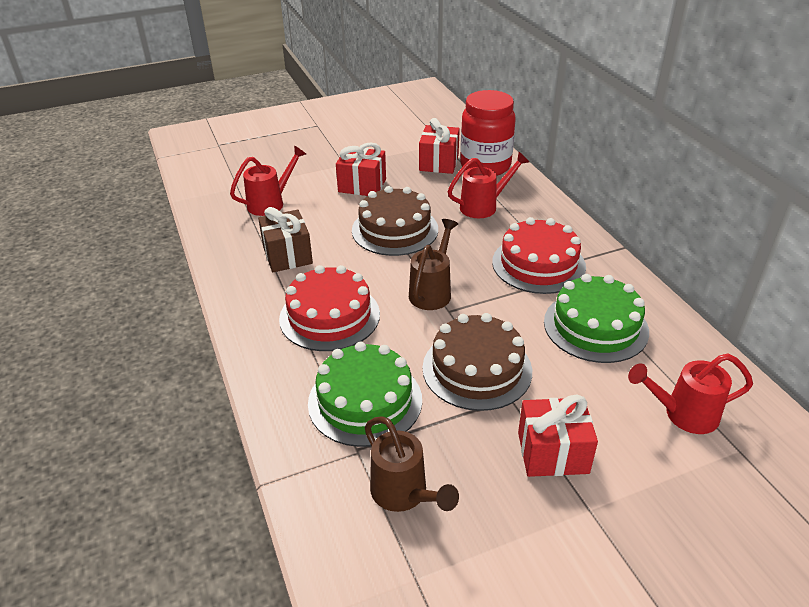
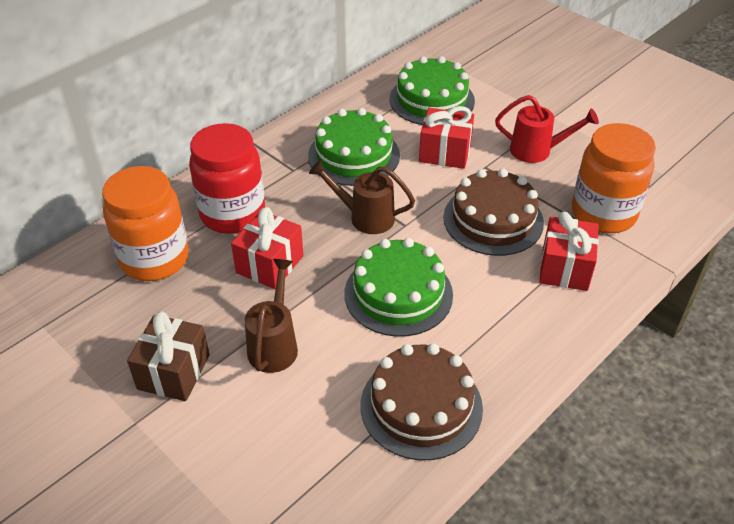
green cake: 2 -> 3
orange jar: 0 -> 2
red cake: 2 -> 0
red watering can: 3 -> 1

